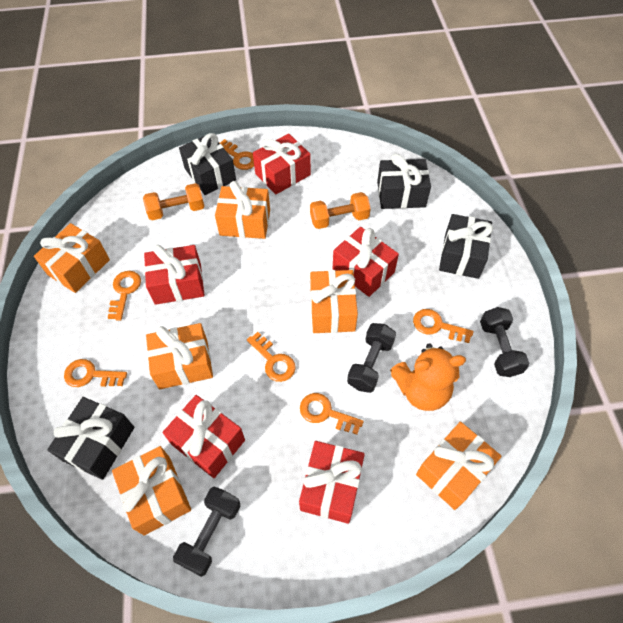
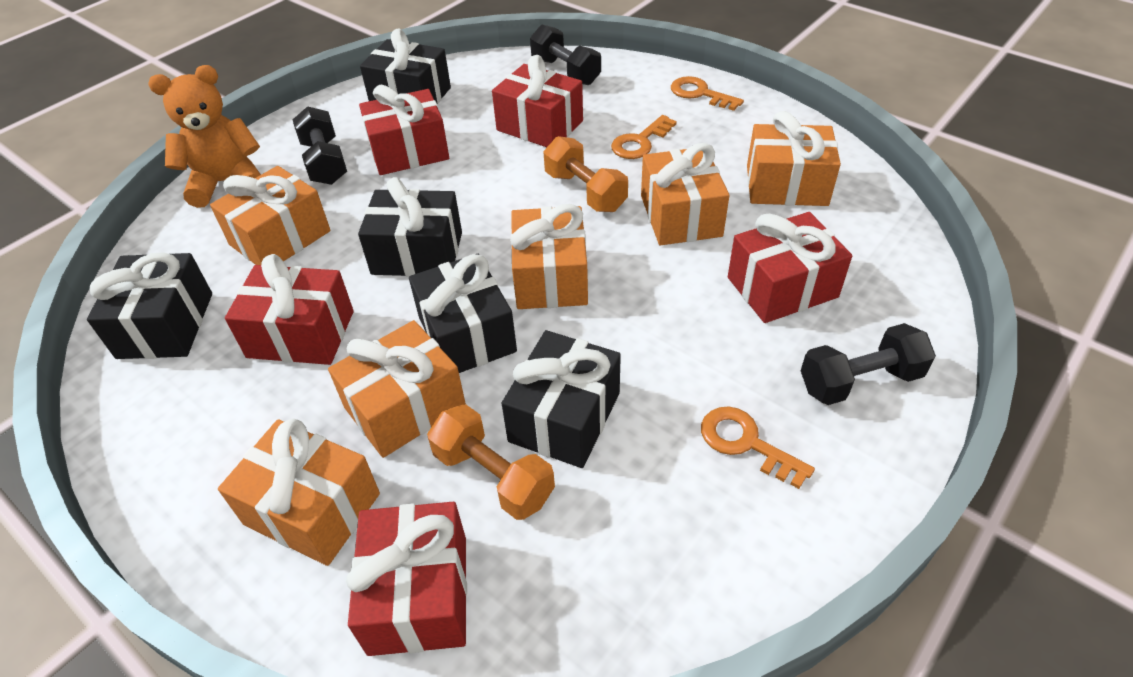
black gift: 4 -> 5
orange key: 6 -> 3

